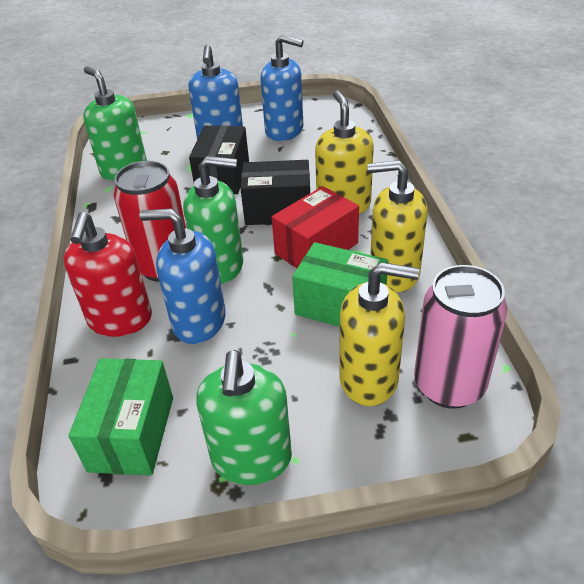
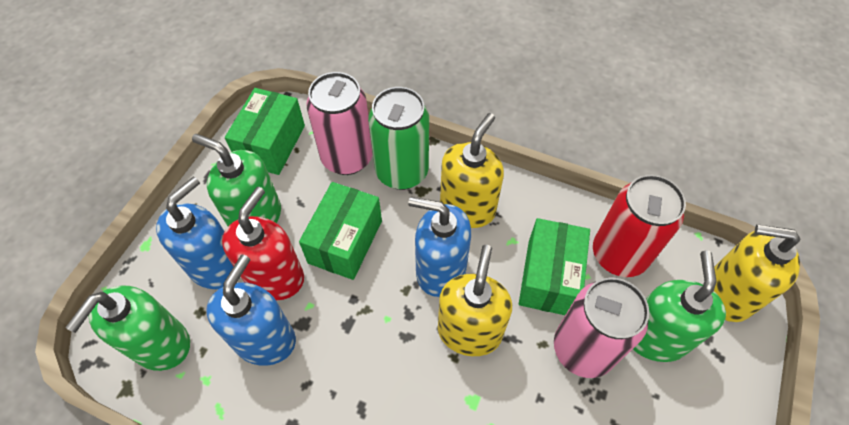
black box: 2 -> 0
green box: 2 -> 3
green can: 0 -> 1
pink can: 1 -> 2
red box: 1 -> 0

